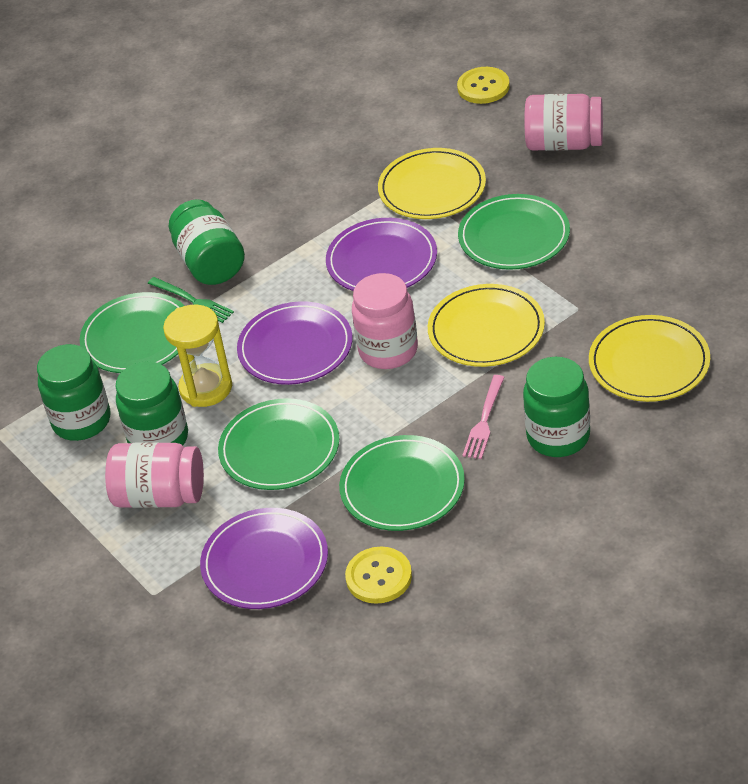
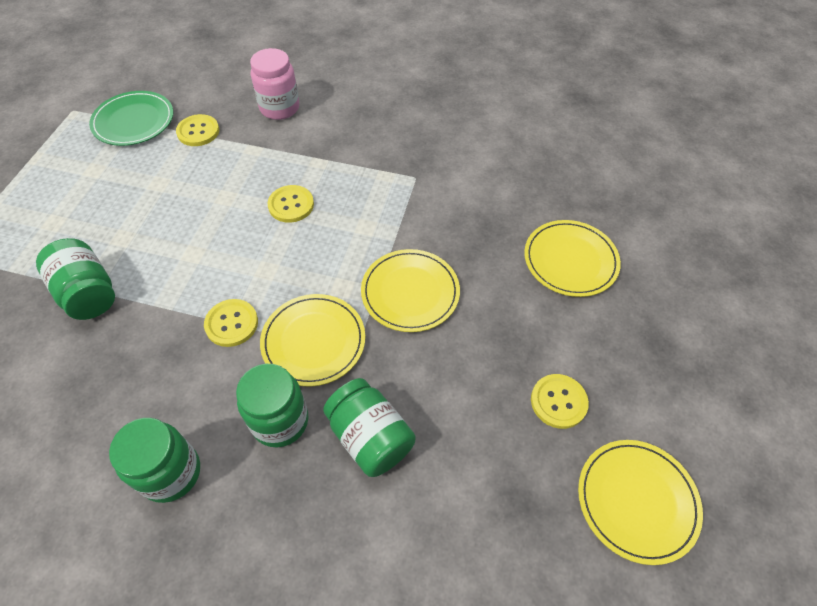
green fork: 1 -> 0
green plate: 4 -> 1
pink fork: 1 -> 0
pink jar: 3 -> 1
purple plate: 3 -> 0
yellow button: 2 -> 4
yellow hourglass: 1 -> 0
yellow plate: 3 -> 4

